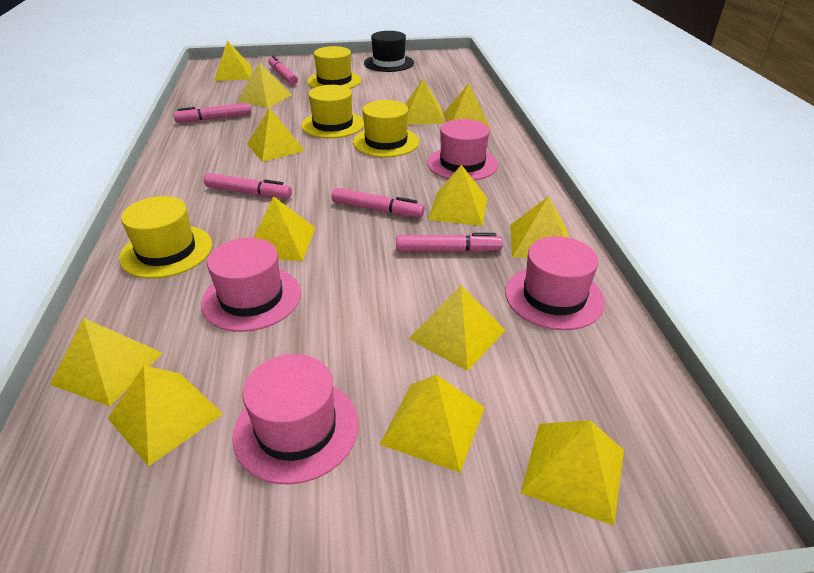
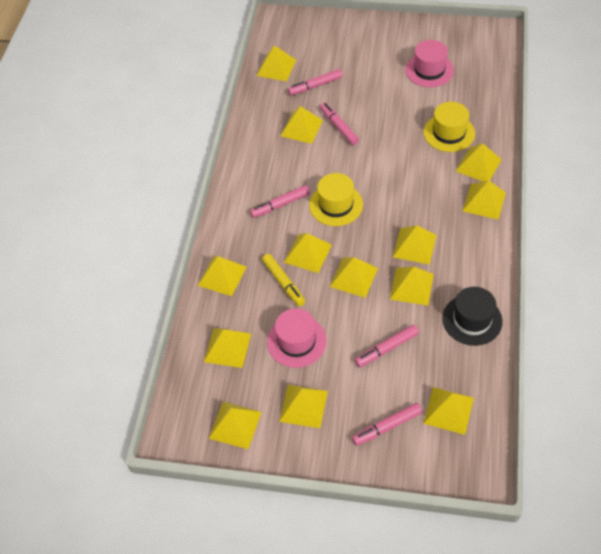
pink hat: 4 -> 2
yellow hat: 4 -> 2
yellow marker: 0 -> 1

